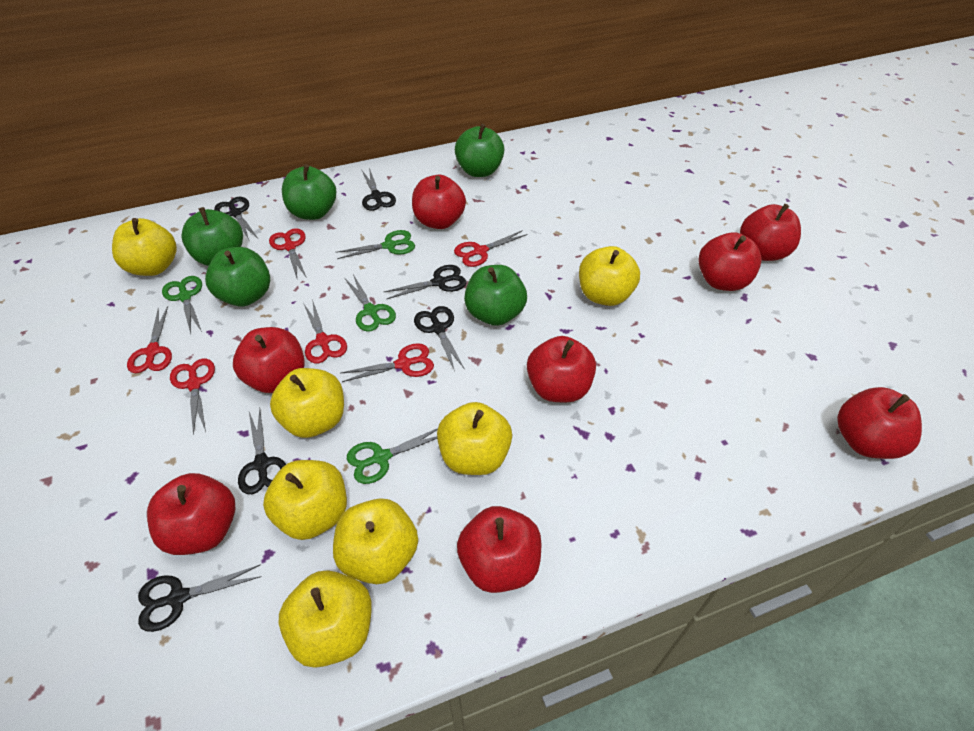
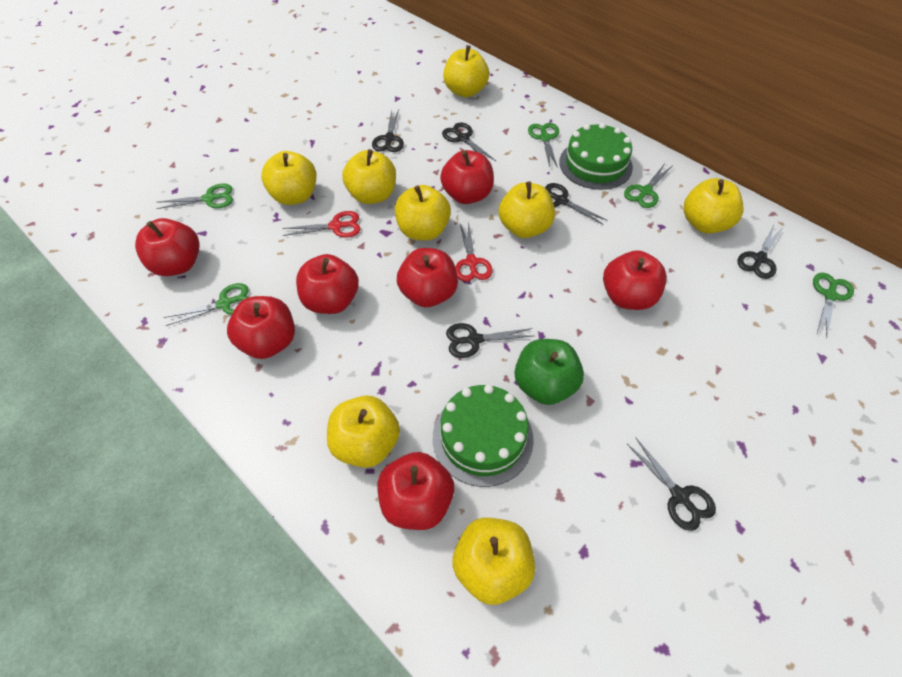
green apple: 5 -> 1
green cake: 0 -> 2
green scissors: 4 -> 5
red apple: 8 -> 7
red scissors: 6 -> 2
yellow apple: 7 -> 8

